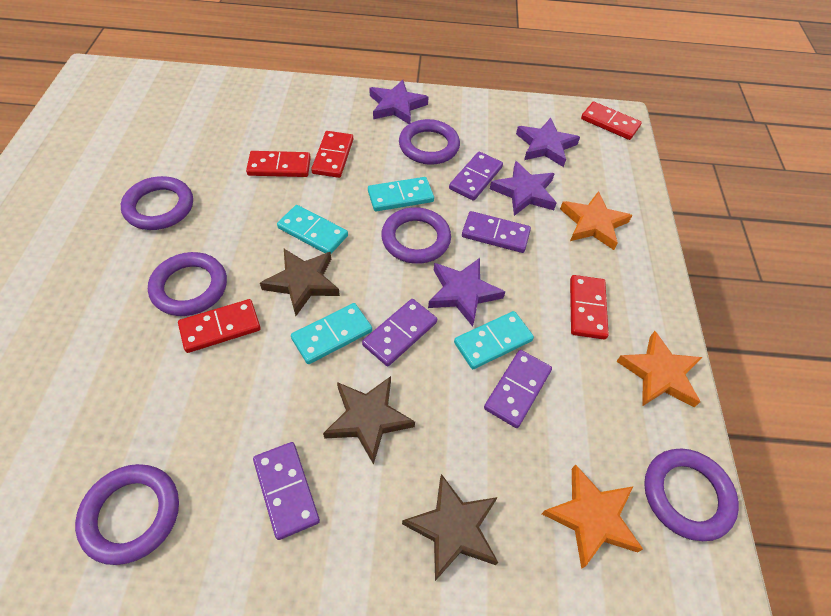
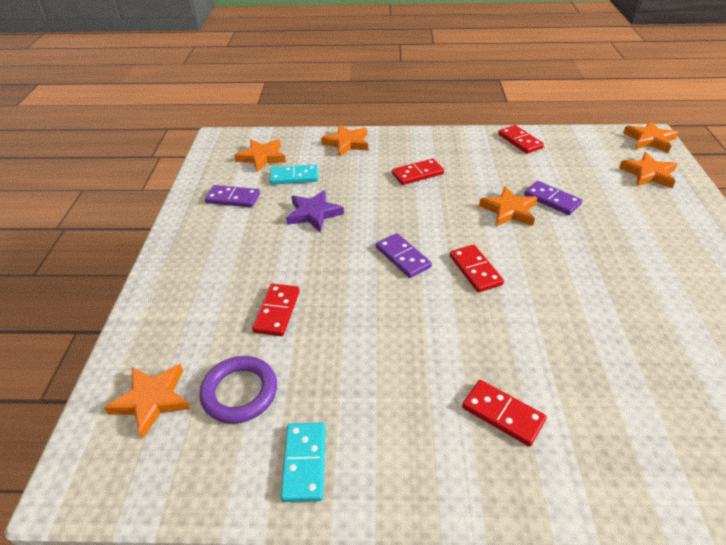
brown star: 3 -> 0
orange star: 3 -> 6
purple domino: 5 -> 3
purple ring: 6 -> 1
purple star: 4 -> 1
turquoise domino: 4 -> 2

